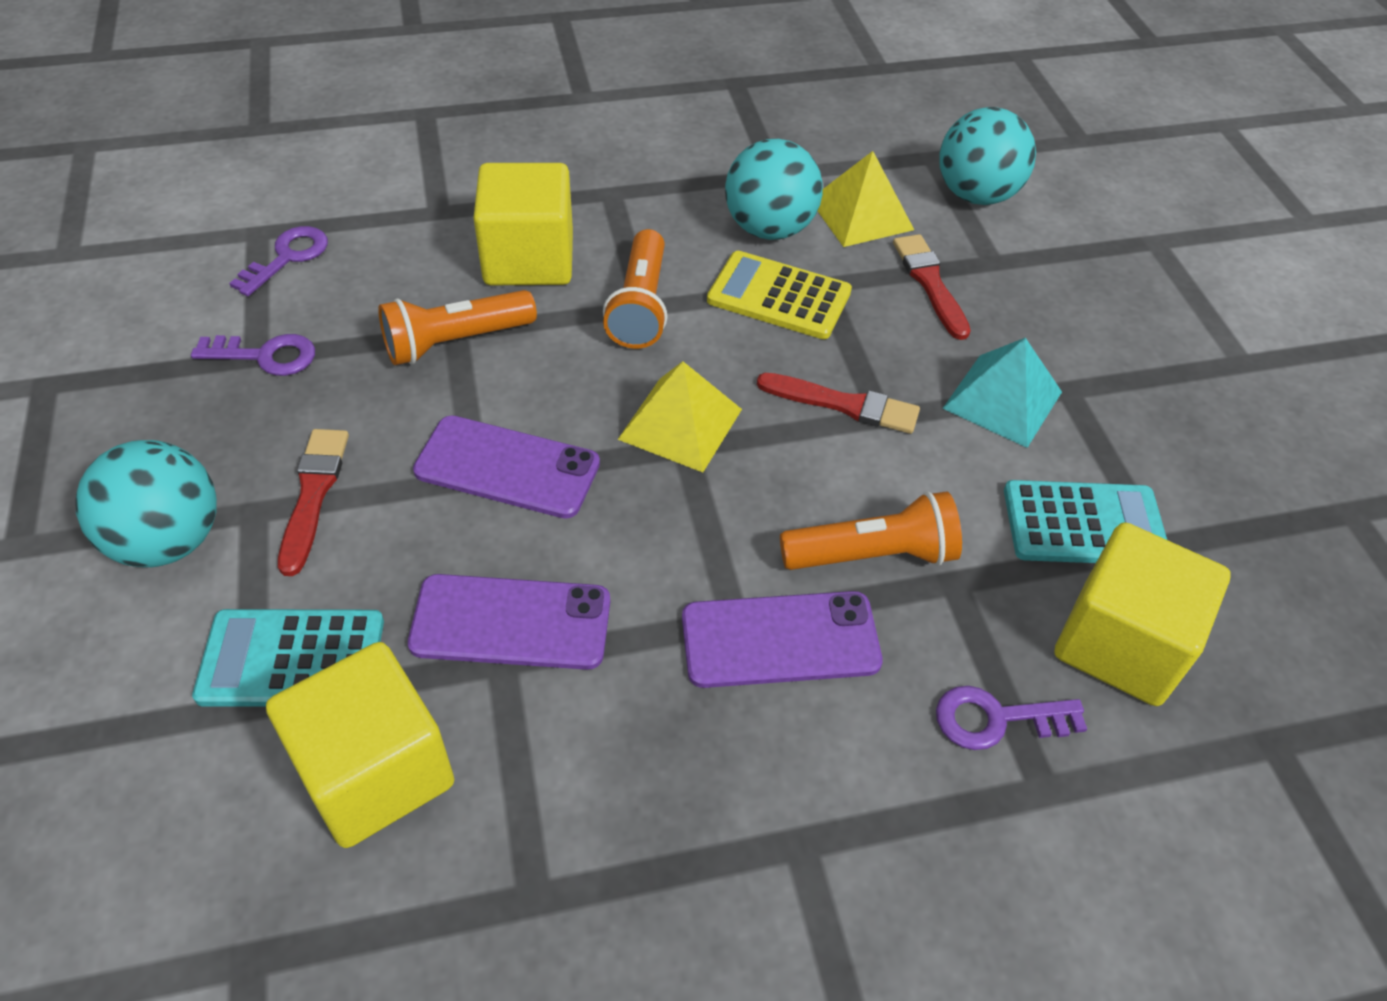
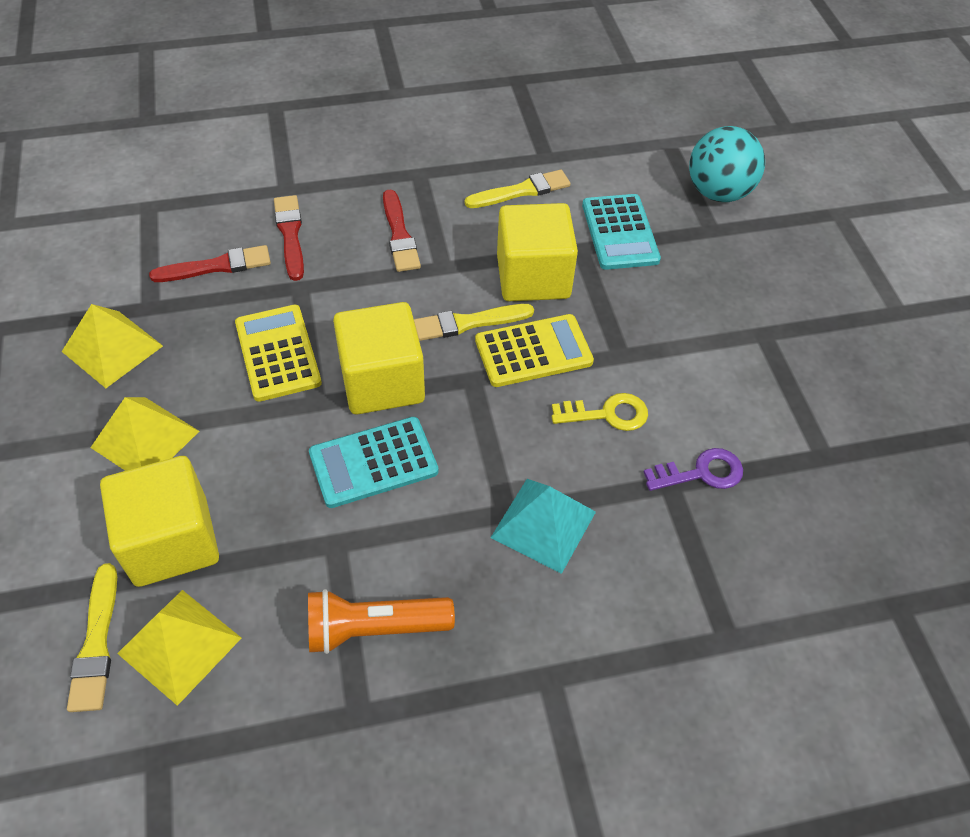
orange flashlight: 3 -> 1
purple key: 3 -> 1
purple phone: 3 -> 0
turquoise ball: 3 -> 1
yellow brush: 0 -> 3
yellow calculator: 1 -> 2
yellow key: 0 -> 1
yellow pyramid: 2 -> 3

